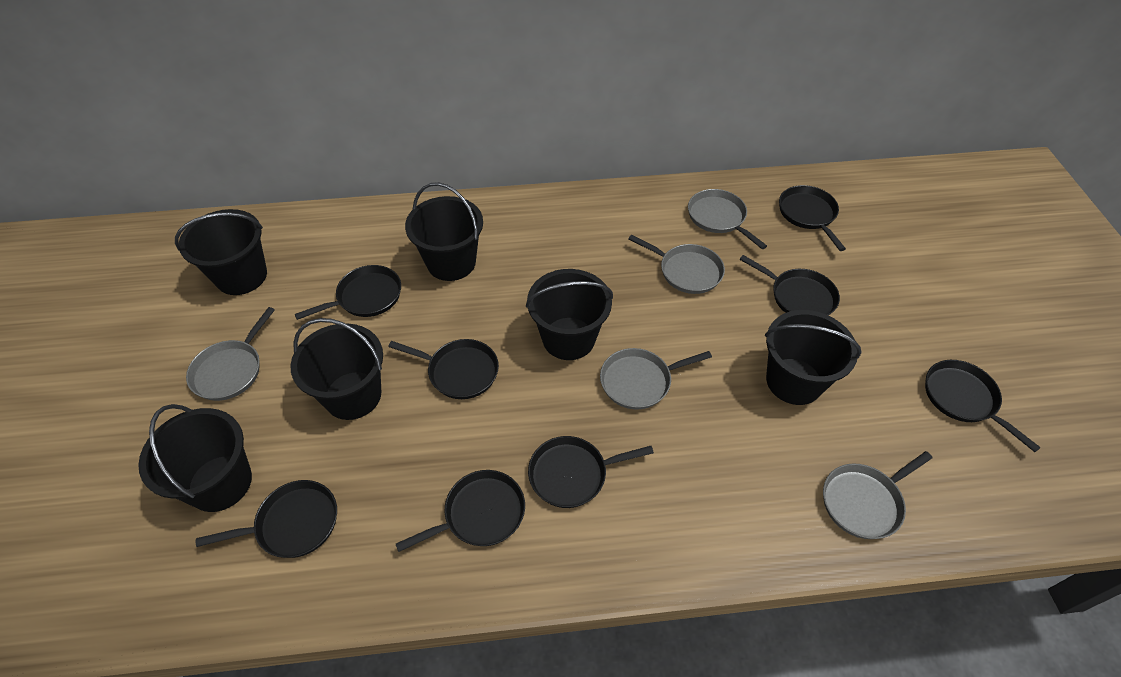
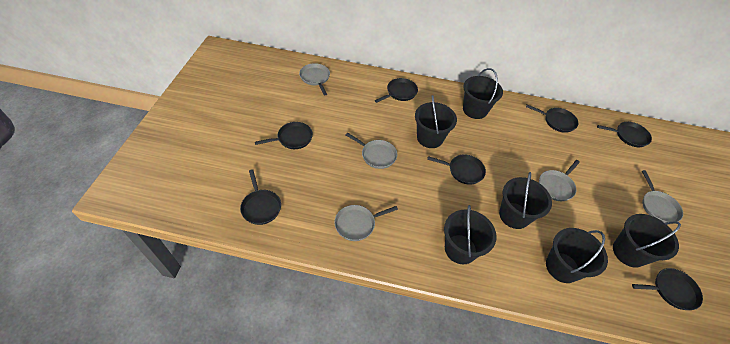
black pan: 8 -> 7

